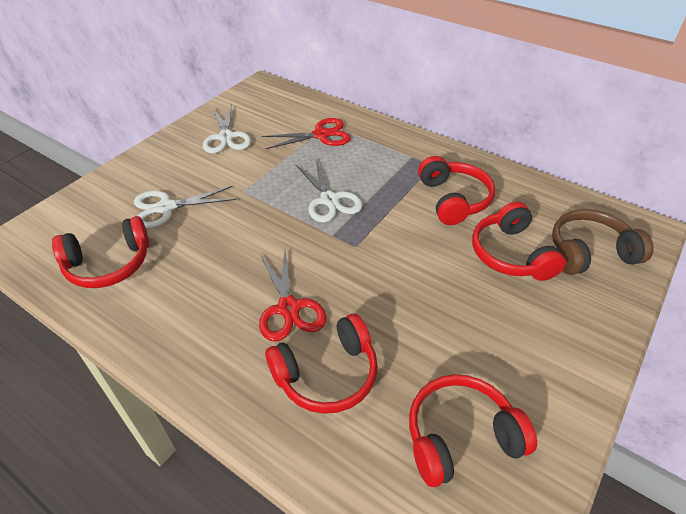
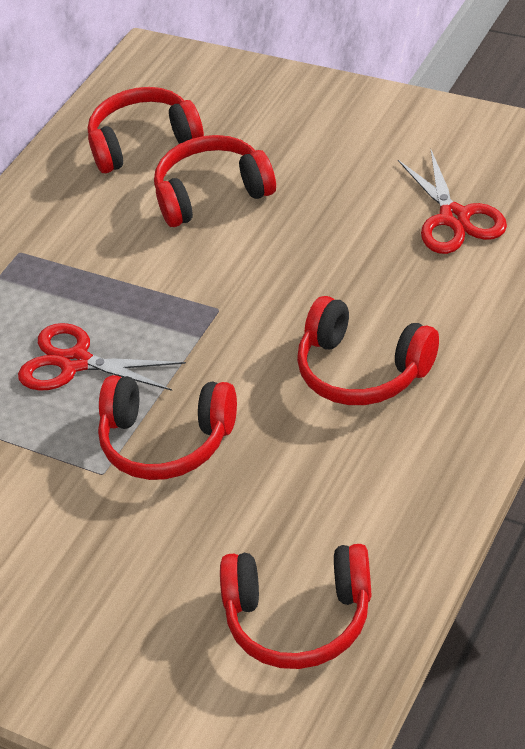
brown headphones: 1 -> 0
white scissors: 3 -> 0

